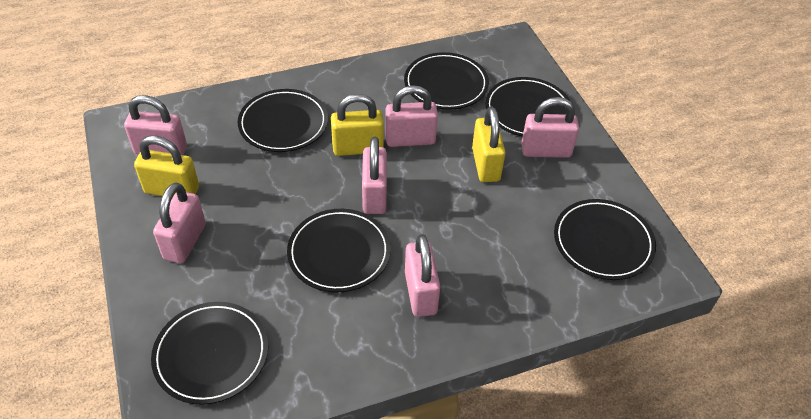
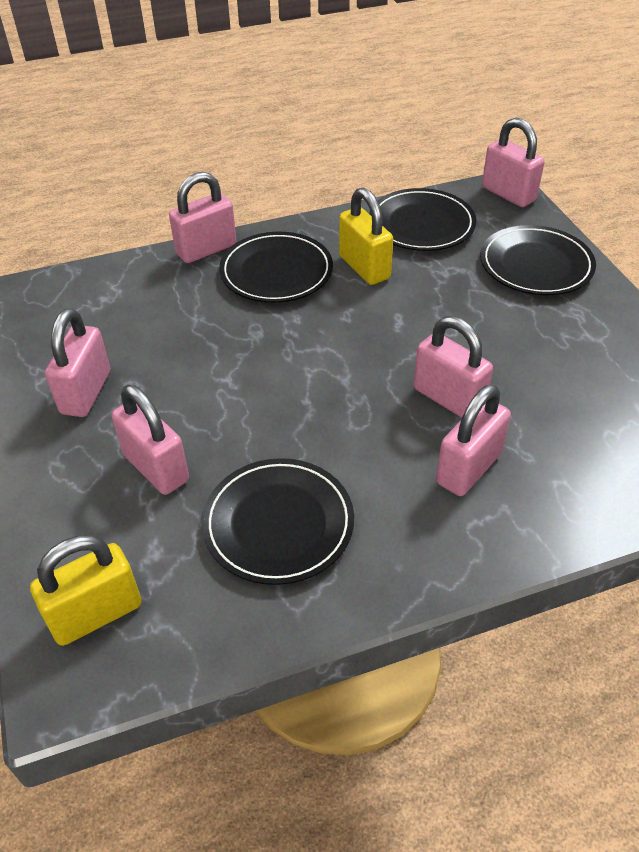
black plate: 6 -> 4
yellow padlock: 3 -> 2

